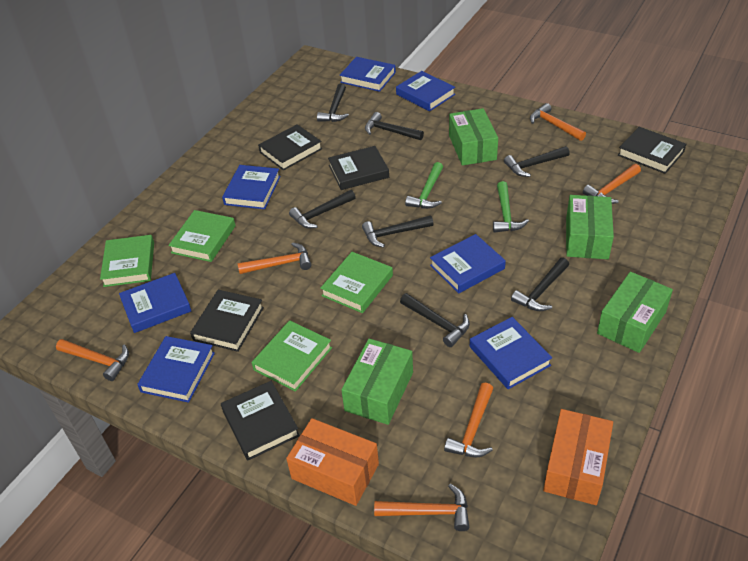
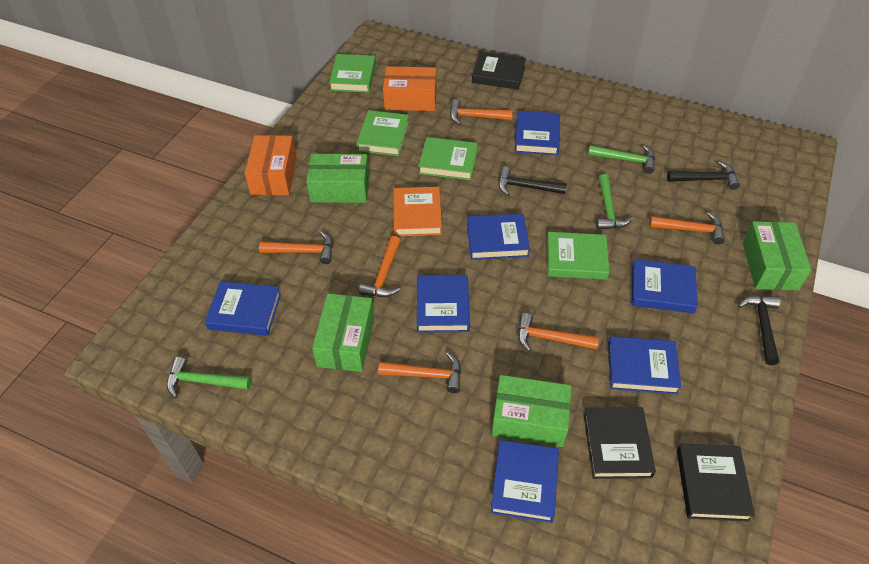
black book: 5 -> 3
black hammer: 7 -> 3
green hammer: 2 -> 3
orange book: 0 -> 1

